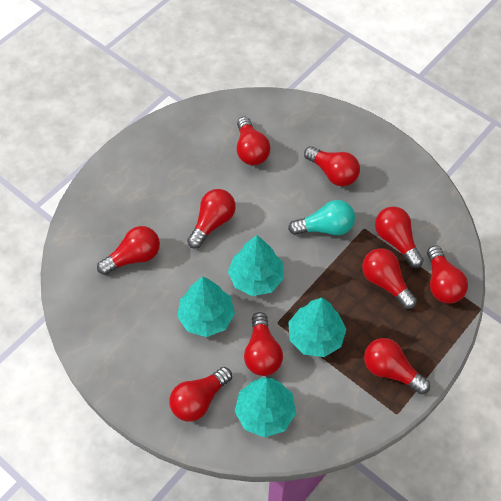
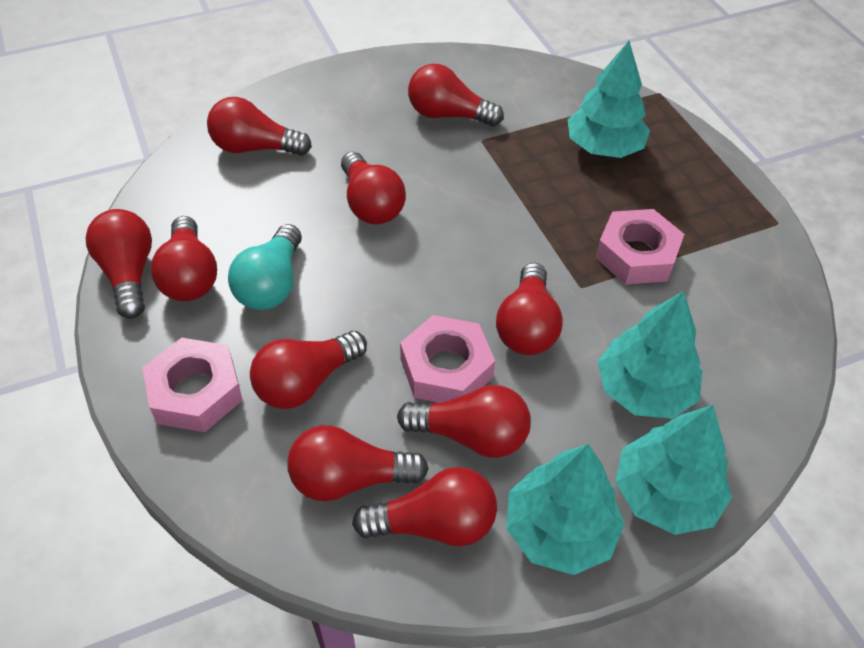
pink nut: 0 -> 3

